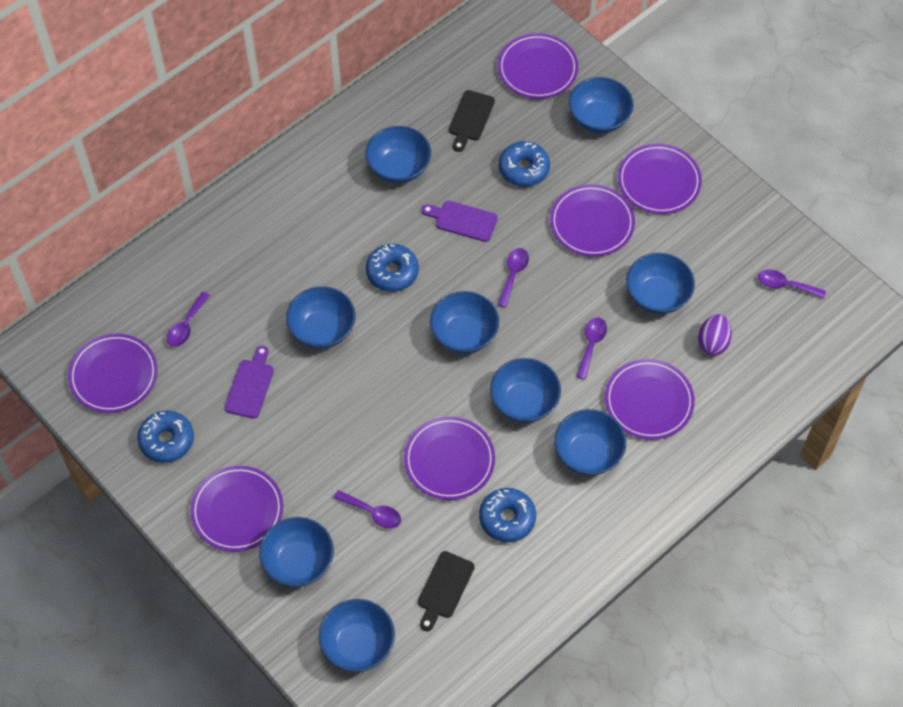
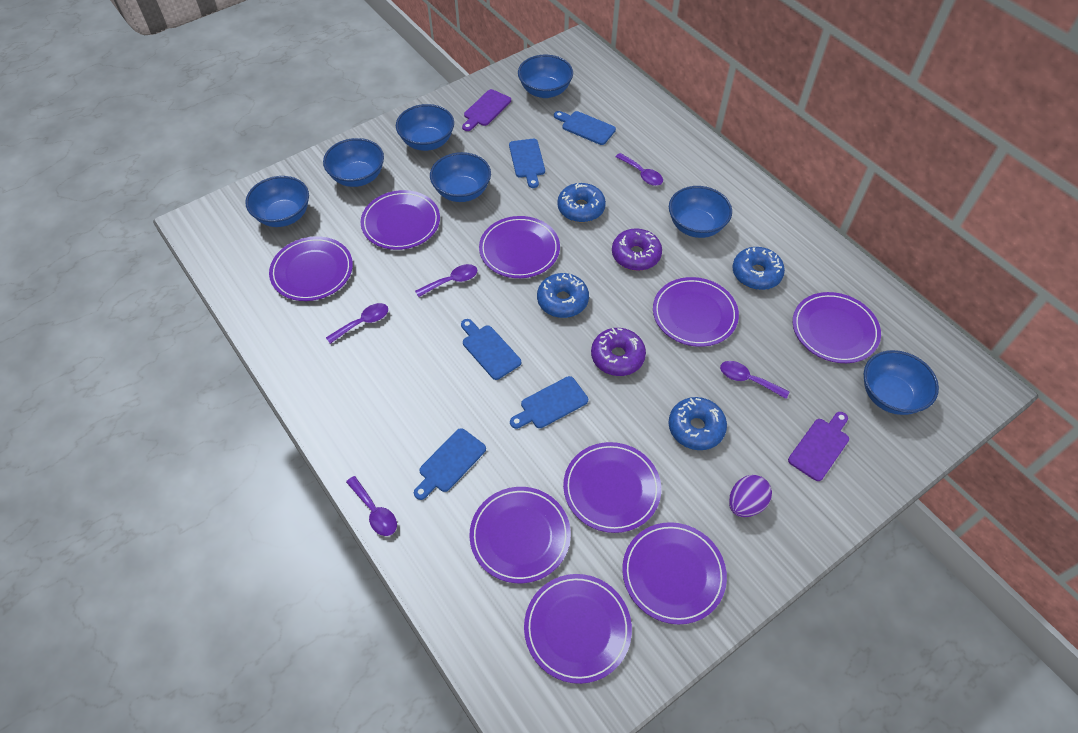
black cutting board: 2 -> 0
blue bowl: 9 -> 7
blue cutting board: 0 -> 5
purple donut: 0 -> 2
purple plate: 7 -> 9

